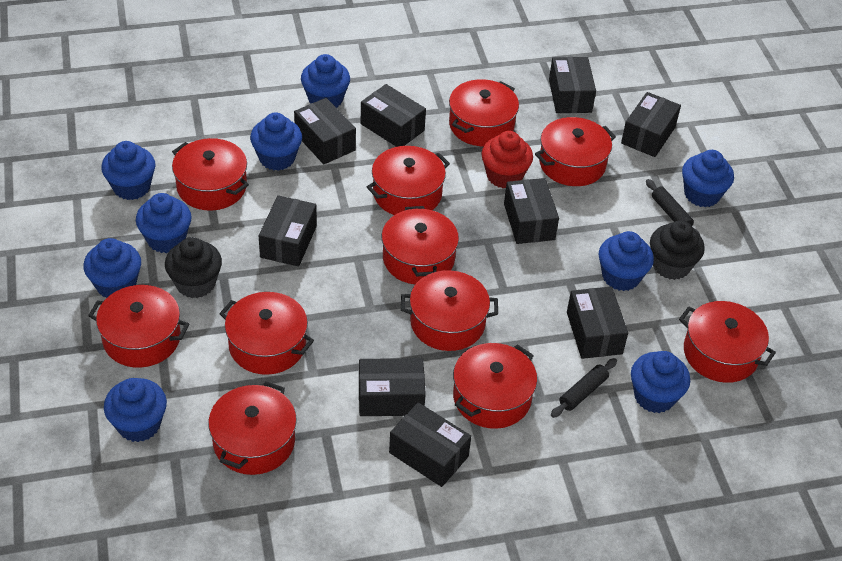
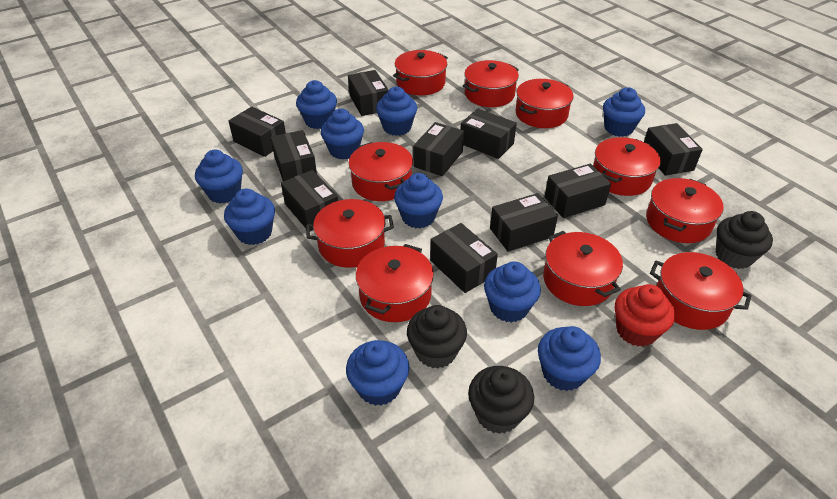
black box: 9 -> 10
black cupcake: 2 -> 3
black rolling pin: 2 -> 0
blue cupcake: 9 -> 10
red pot: 11 -> 10

